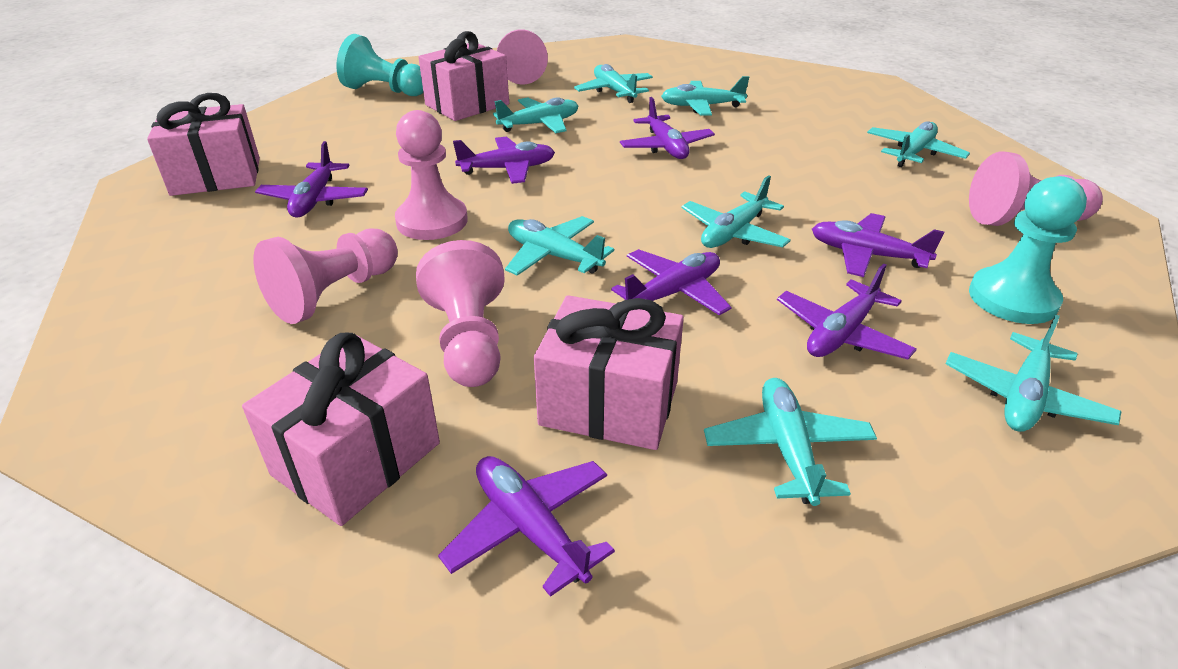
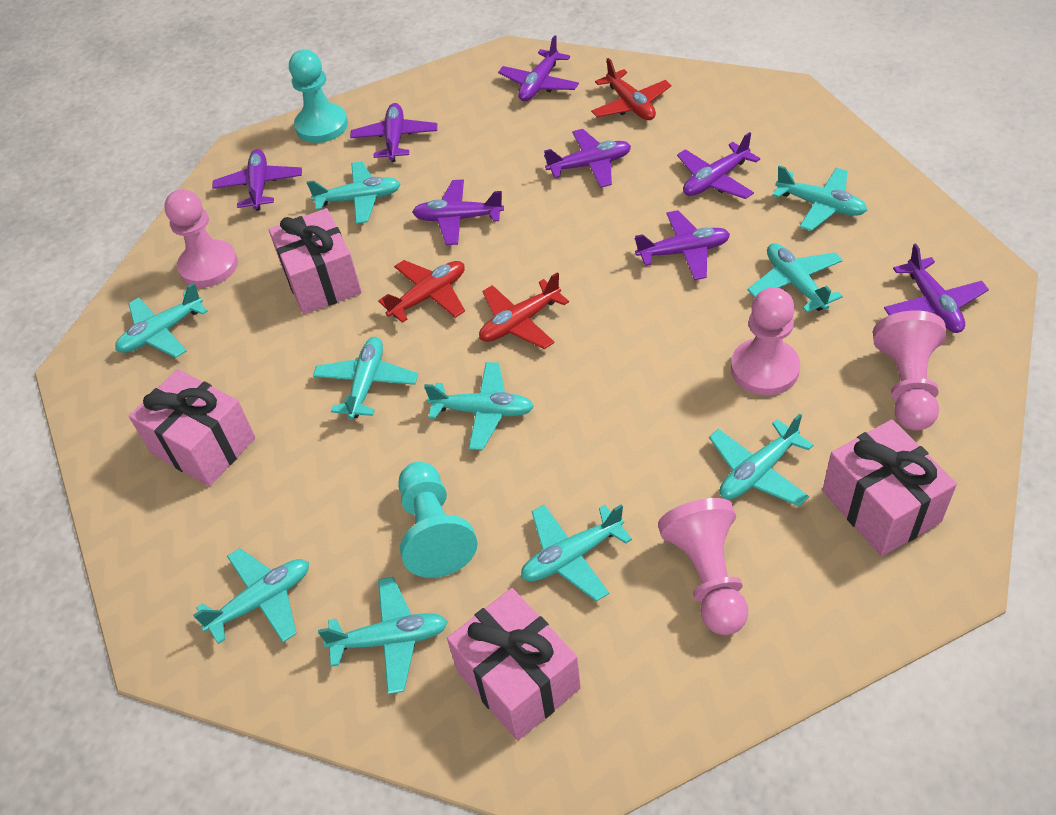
pink pawn: 5 -> 4
purple plane: 7 -> 8
red plane: 0 -> 3
turquoise plane: 8 -> 10

